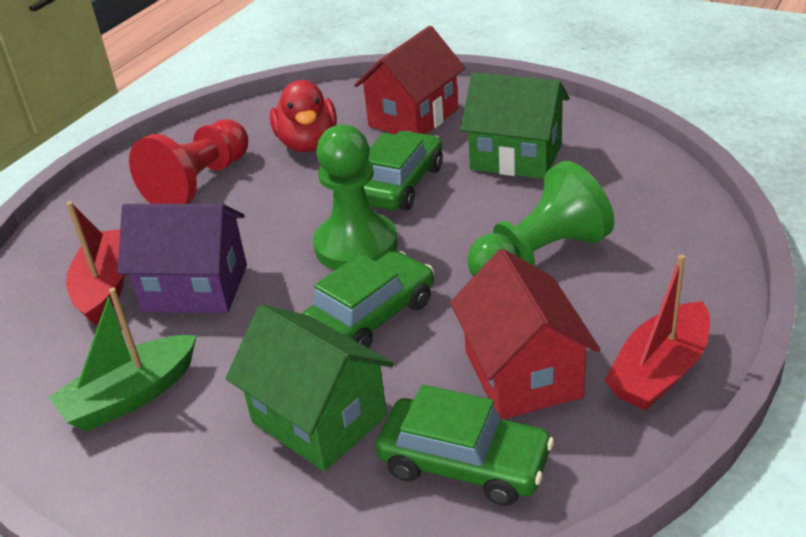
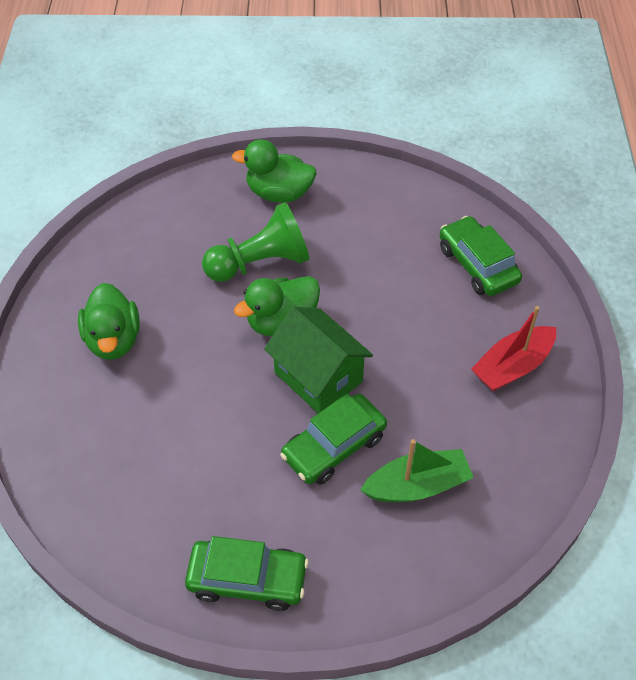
green duck: 0 -> 3
green house: 2 -> 1
green pawn: 2 -> 1
purple house: 1 -> 0
red boat: 2 -> 1
red duck: 1 -> 0
red house: 2 -> 0
red pawn: 1 -> 0

